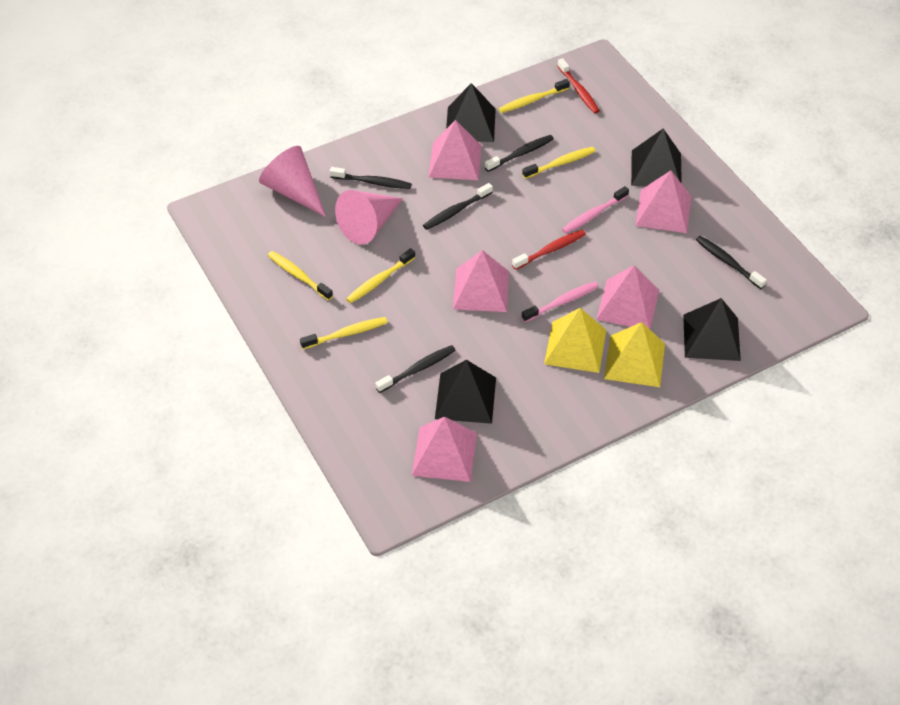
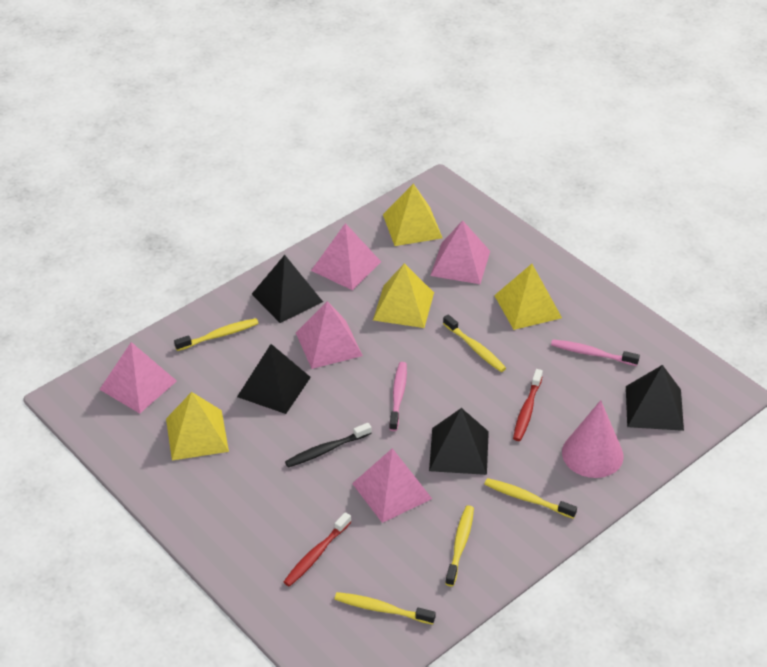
black toothbrush: 5 -> 1
pink cone: 2 -> 1
yellow pyramid: 2 -> 4

